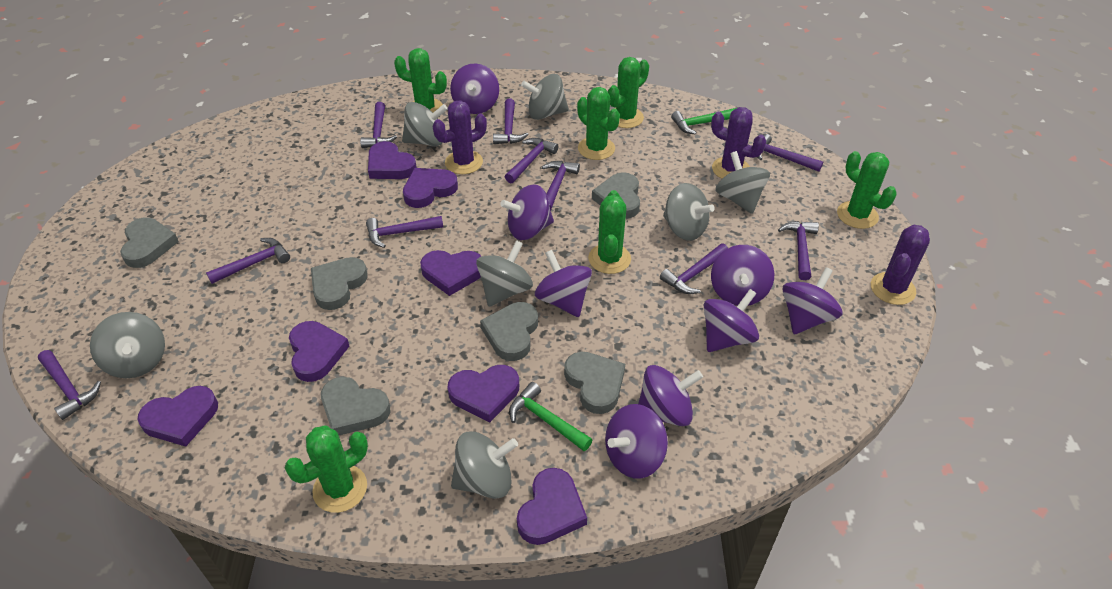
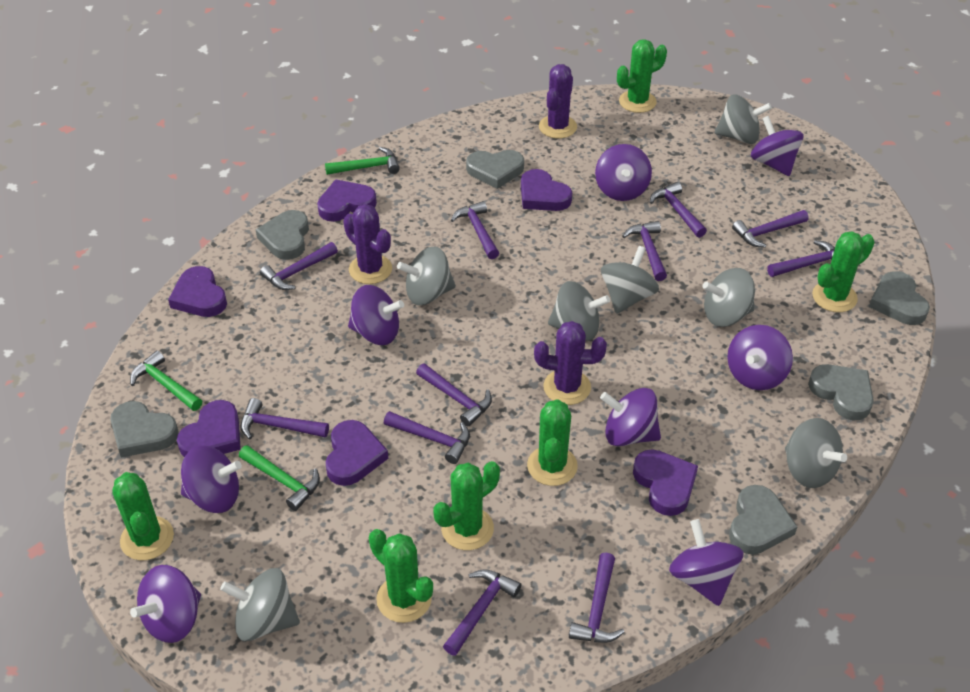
green hammer: 2 -> 3
purple hammer: 10 -> 11
purple heart: 7 -> 6

